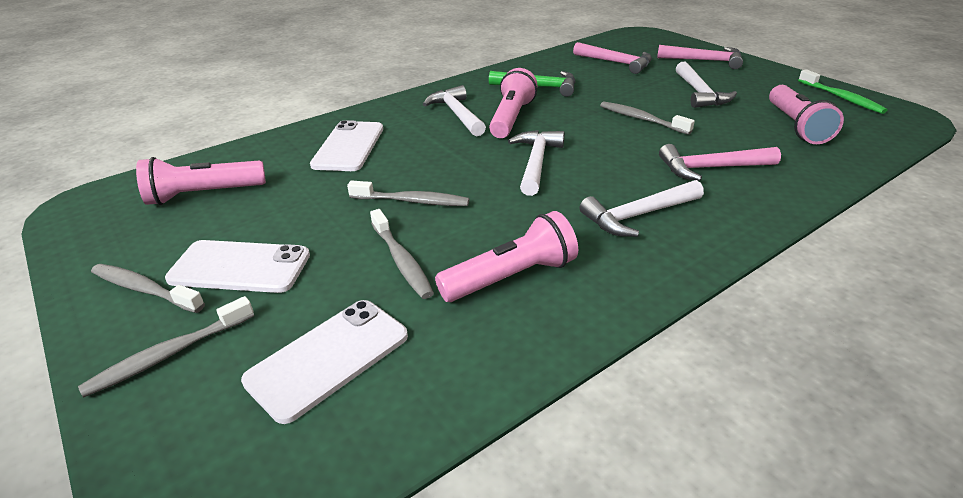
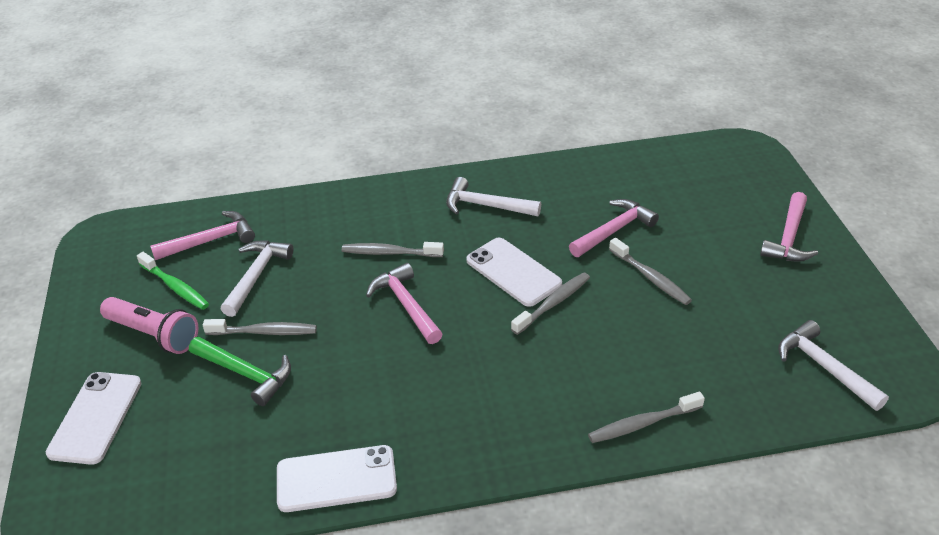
pink flashlight: 4 -> 1
pink hammer: 3 -> 4
white hammer: 4 -> 3

